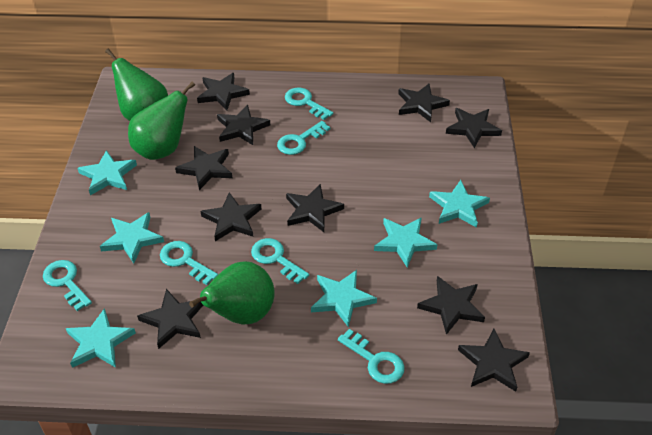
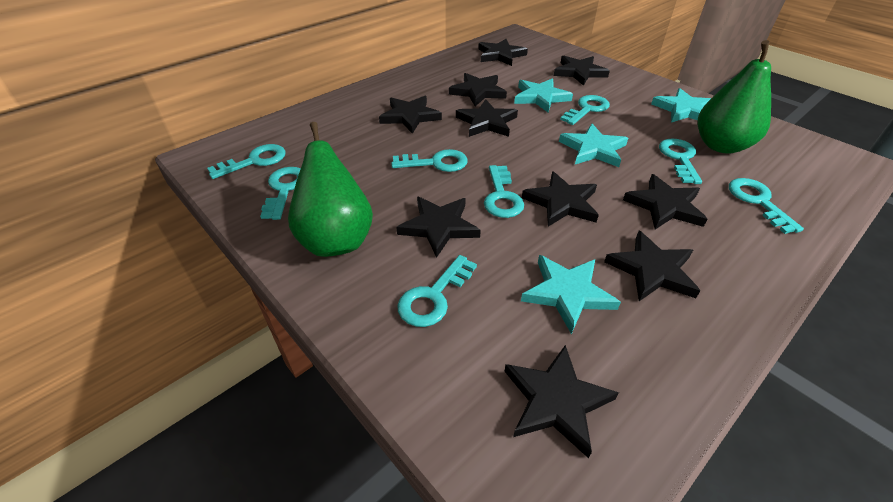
green pear: 3 -> 2
turquoise key: 6 -> 8
turquoise star: 6 -> 4

